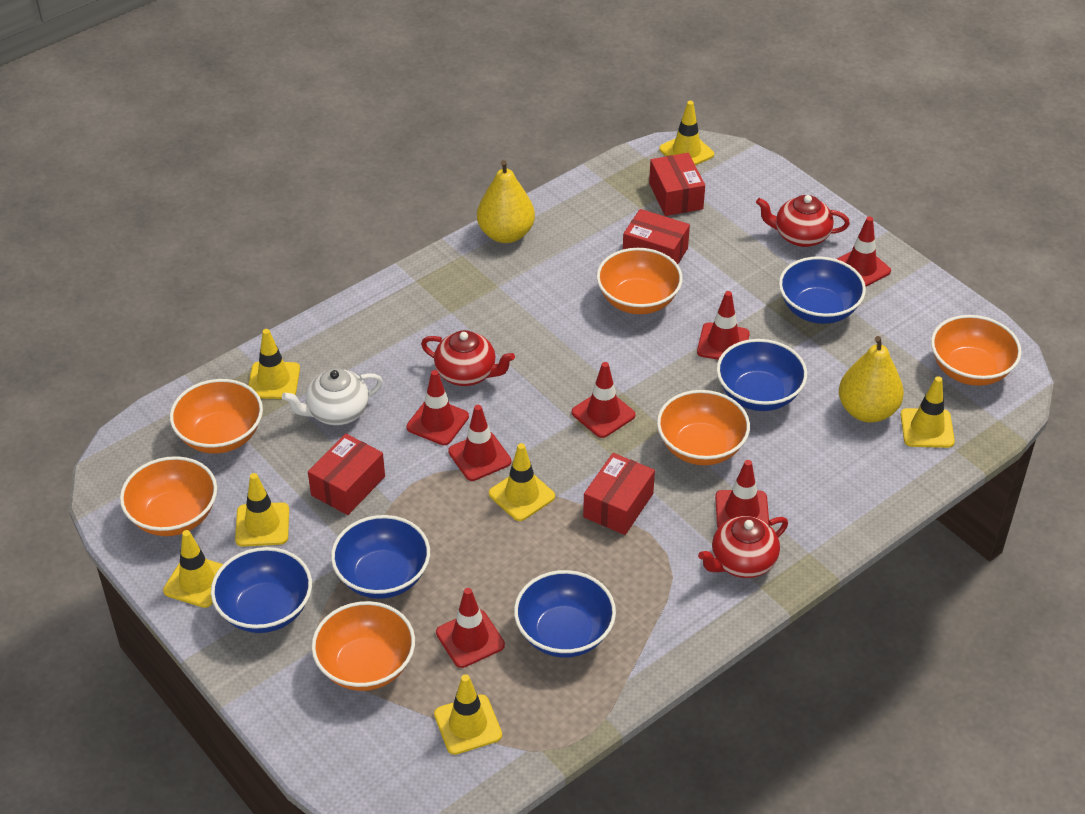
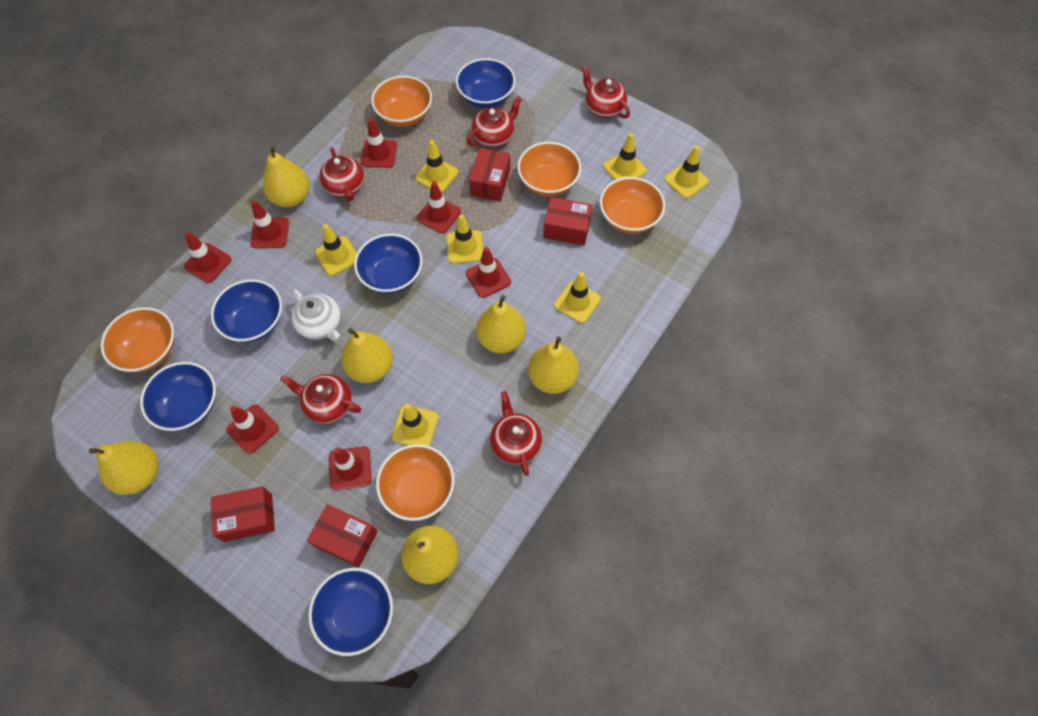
orange bowl: 6 -> 5
red teapot: 3 -> 5
yellow pear: 2 -> 6

